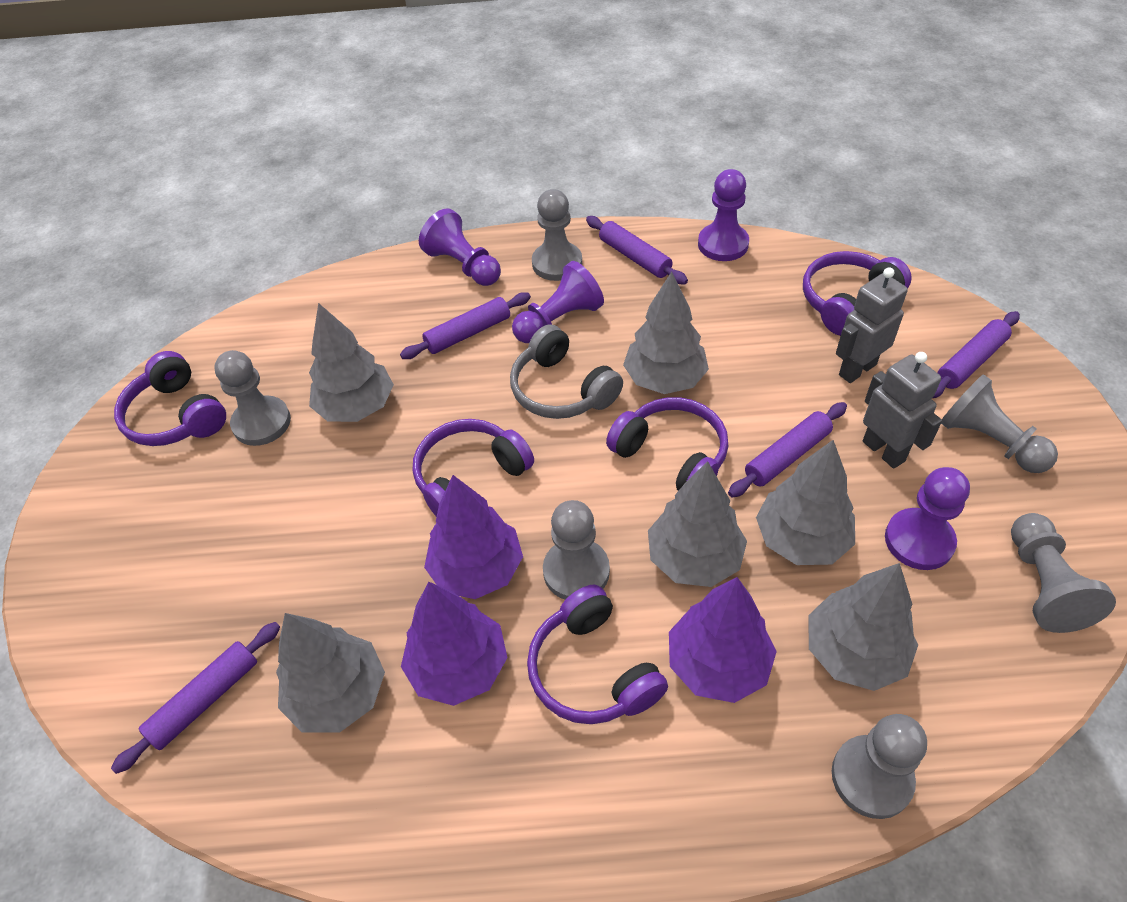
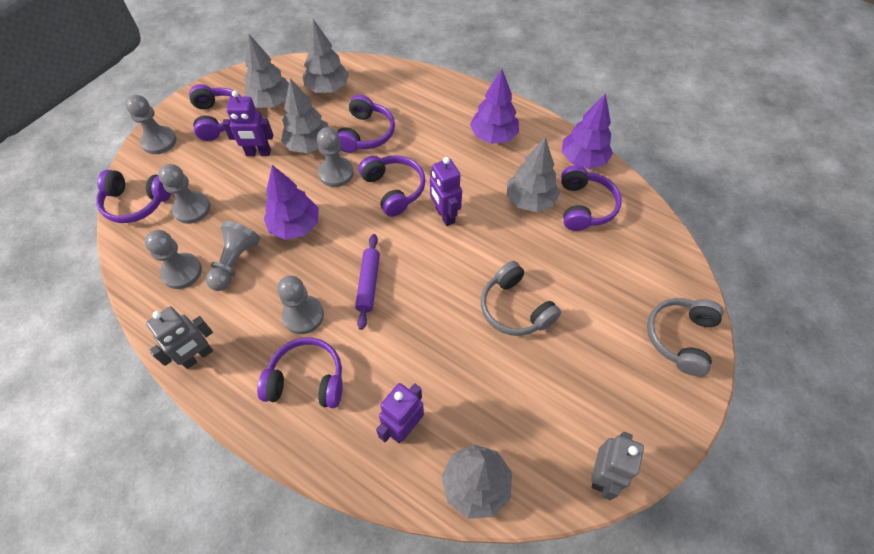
grey headphones: 1 -> 2
grey tree: 6 -> 5
purple headphones: 5 -> 6
purple pawn: 4 -> 0
purple robot: 0 -> 3
purple rolling pin: 5 -> 1

